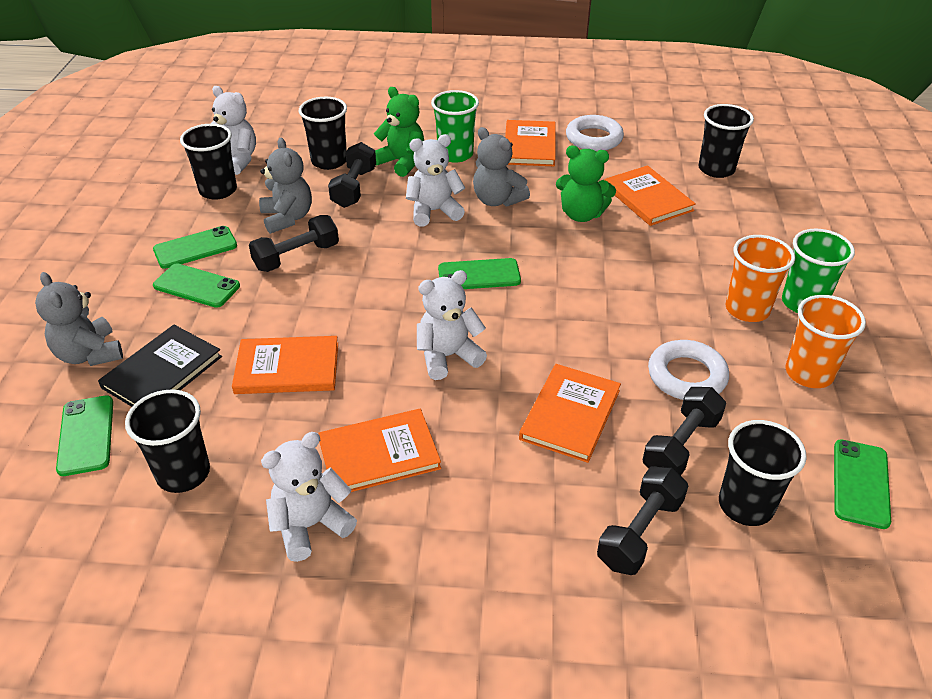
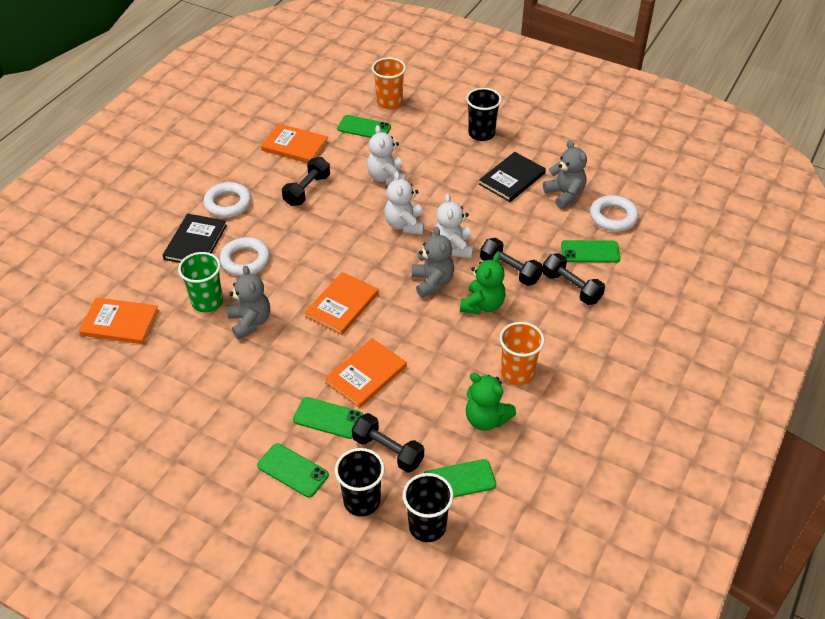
black book: 1 -> 2
black cup: 5 -> 3
green cup: 2 -> 1
orange book: 5 -> 4
white ring: 2 -> 3
white teddy bear: 4 -> 3

